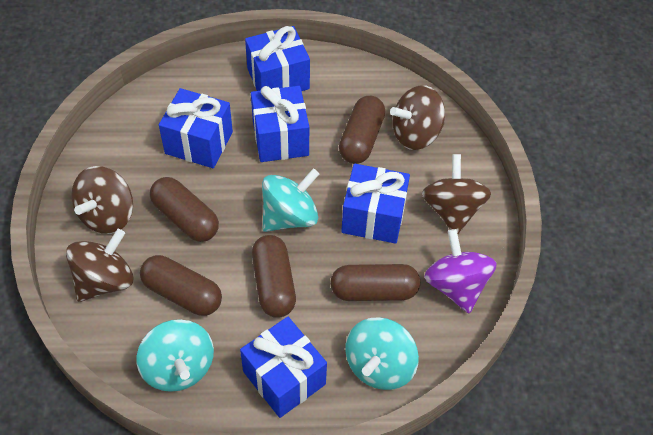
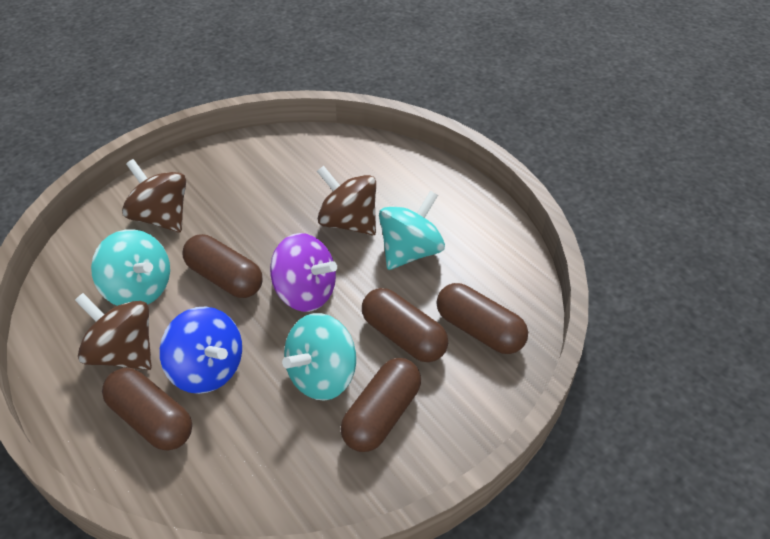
blue gift: 5 -> 0
blue spinning top: 0 -> 1
brown spinning top: 4 -> 3

